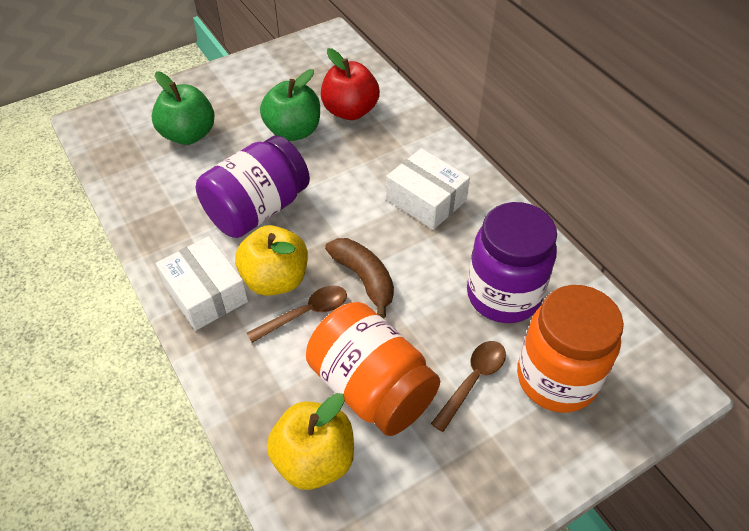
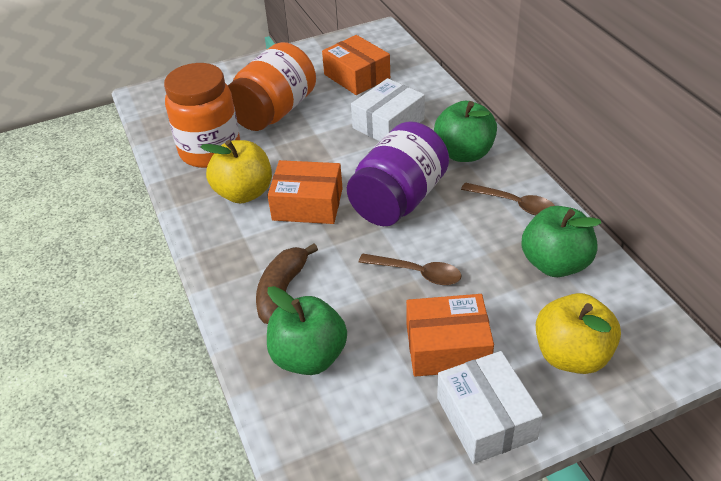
green apple: 2 -> 3
orange box: 0 -> 3
purple jar: 2 -> 1
red apple: 1 -> 0

